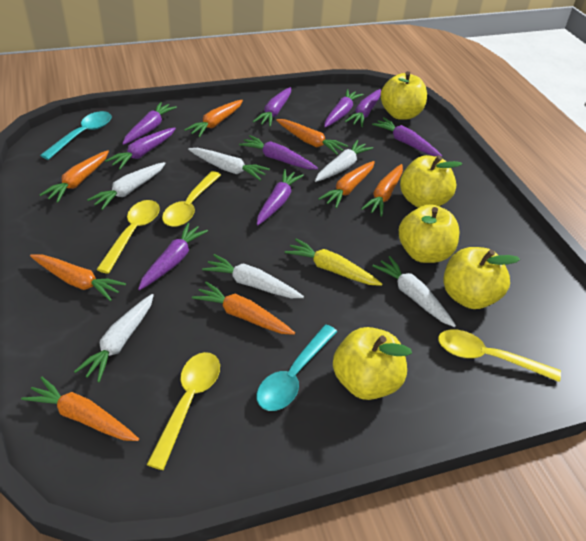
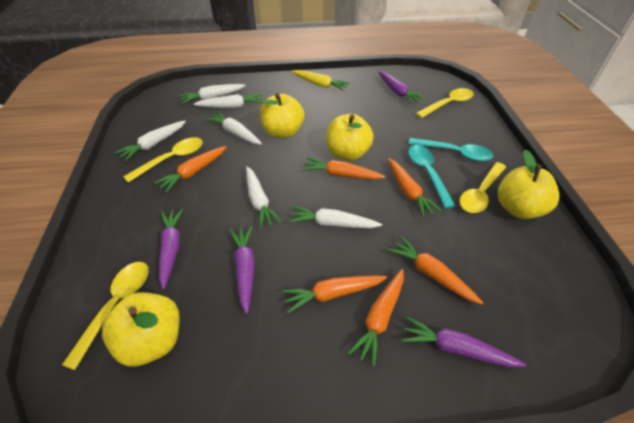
orange carrot: 8 -> 6
purple carrot: 9 -> 4
yellow apple: 5 -> 4

